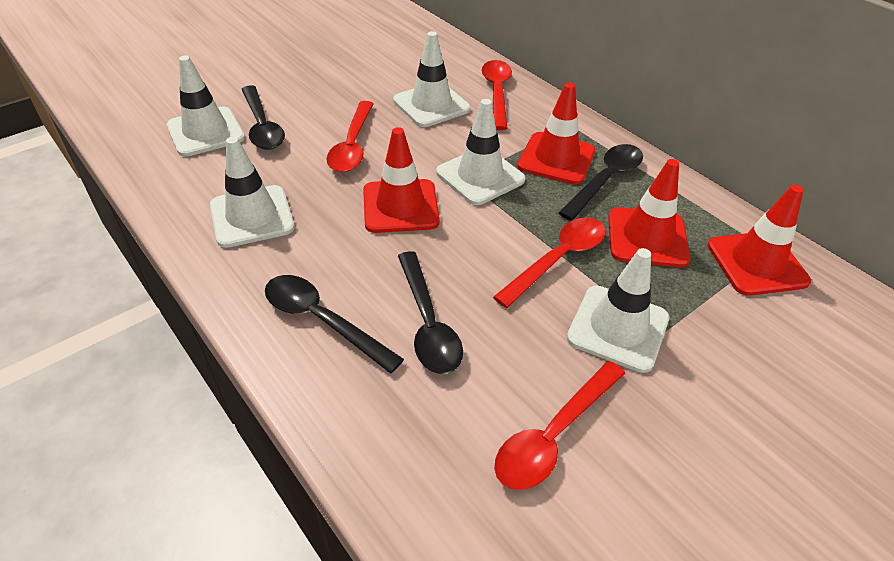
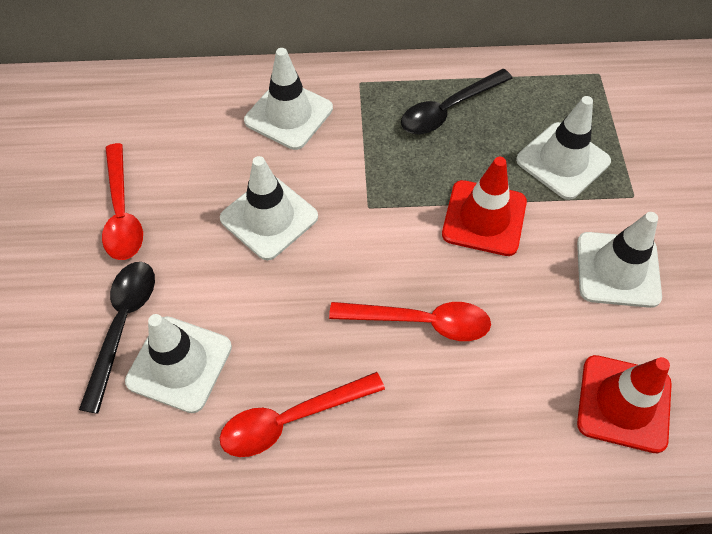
black spoon: 4 -> 2
red spoon: 4 -> 3
red traffic cone: 4 -> 2

